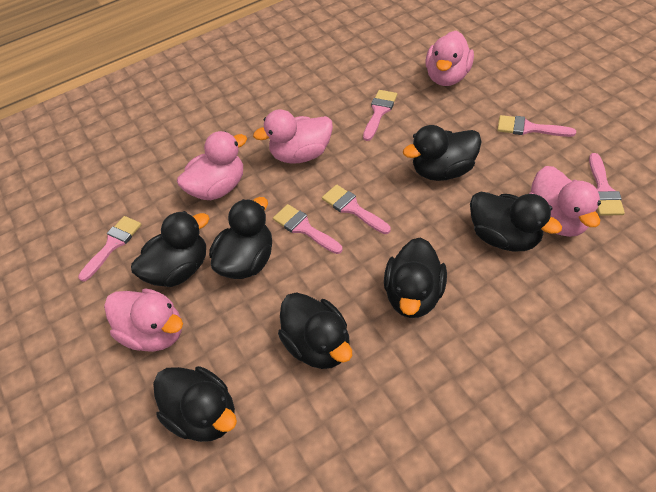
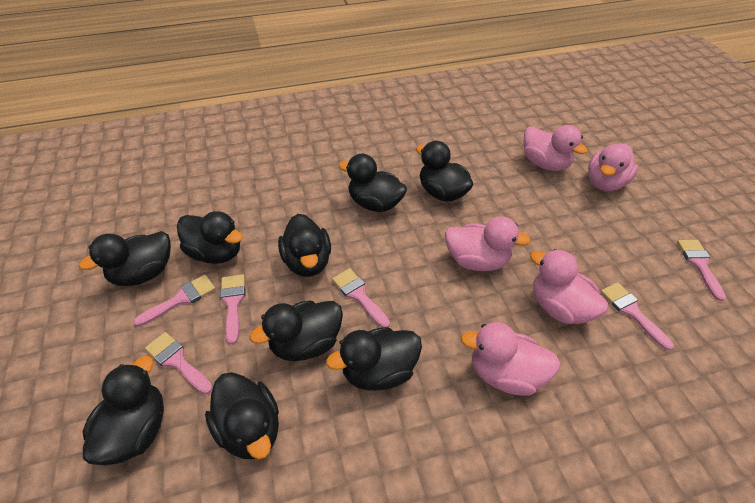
black duck: 7 -> 9

